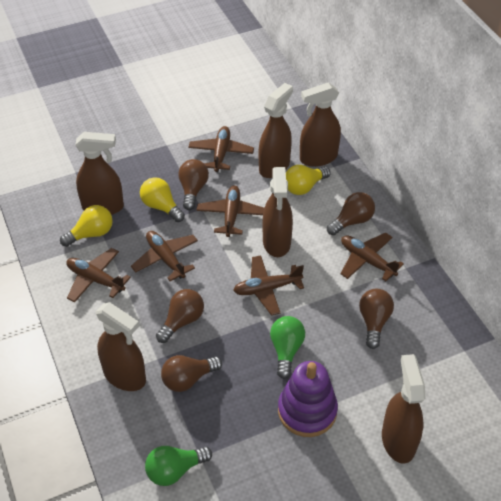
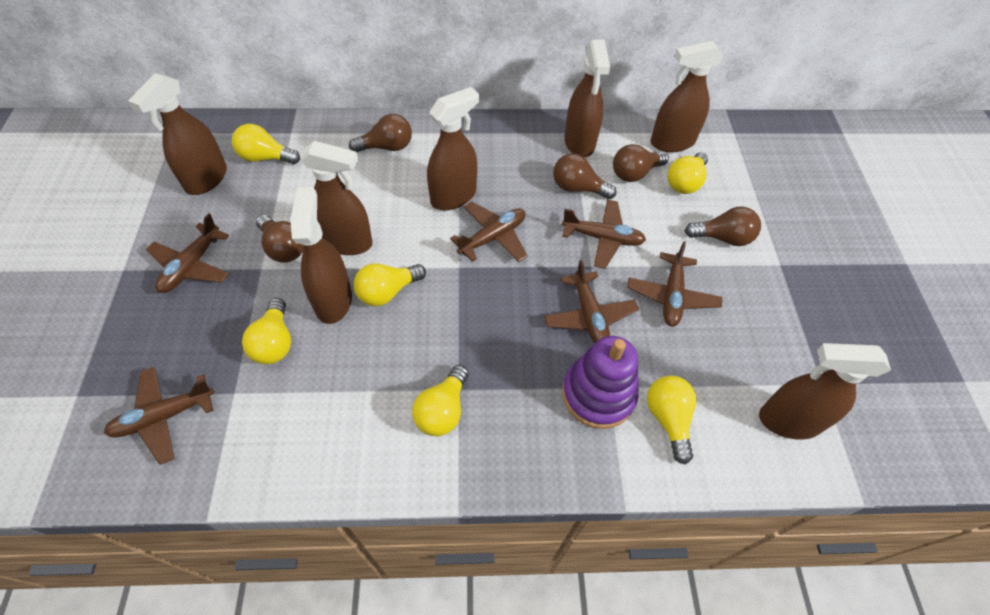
brown spray bottle: 6 -> 7
green light bulb: 2 -> 0
yellow light bulb: 3 -> 6

